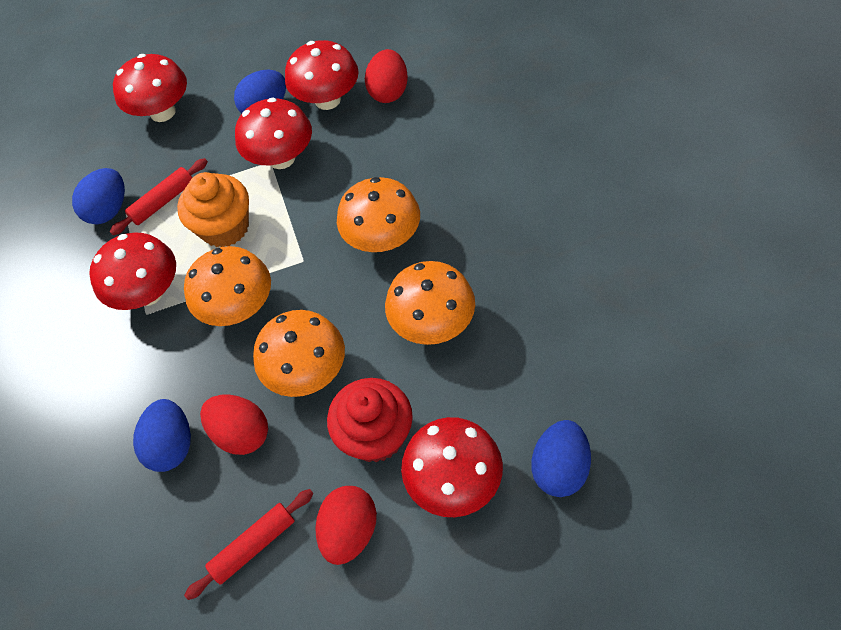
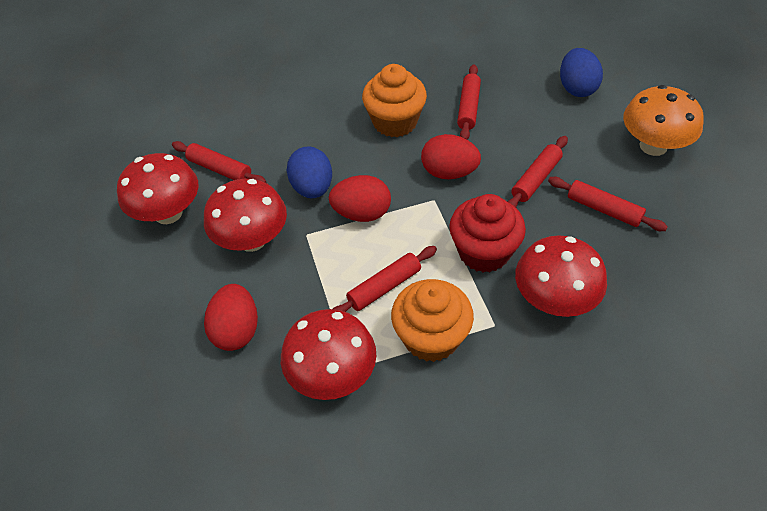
blue egg: 4 -> 2
orange cupcake: 1 -> 2
orange mushroom: 4 -> 1
red mushroom: 5 -> 4
red rolling pin: 2 -> 5

